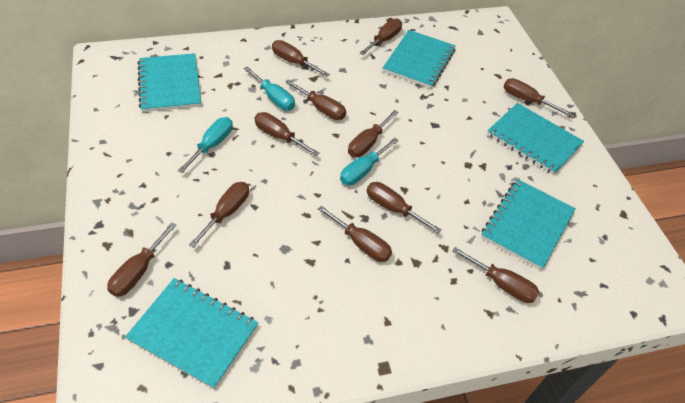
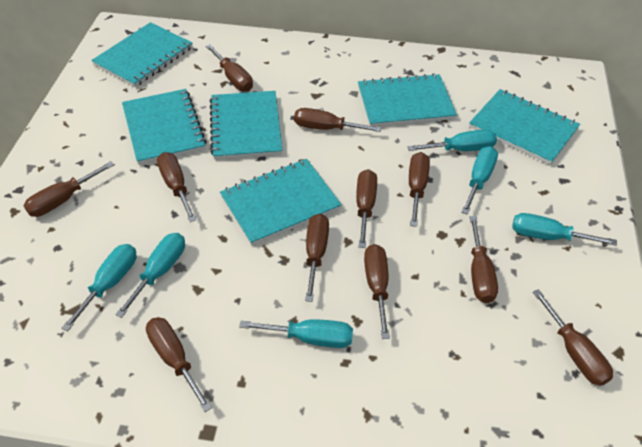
turquoise notebook: 5 -> 6
turquoise screwdriver: 3 -> 6

